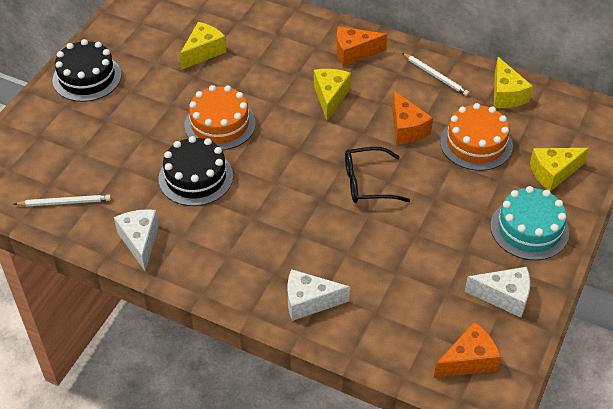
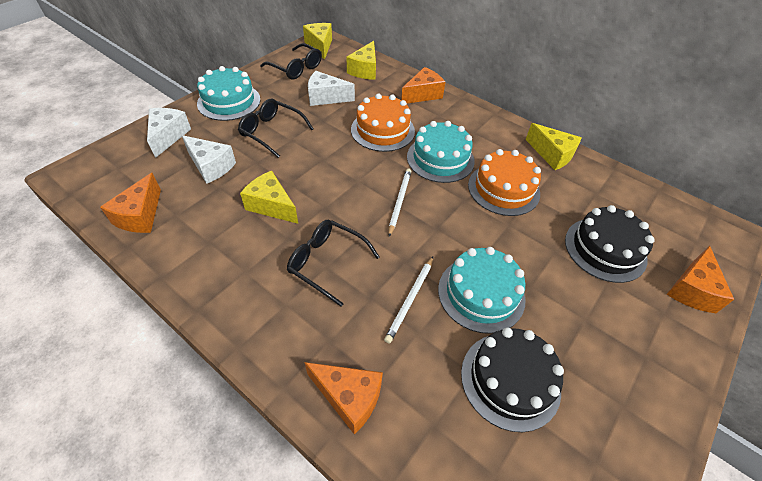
black glasses: 1 -> 3
orange cheese: 3 -> 4
turquoise cake: 1 -> 3

